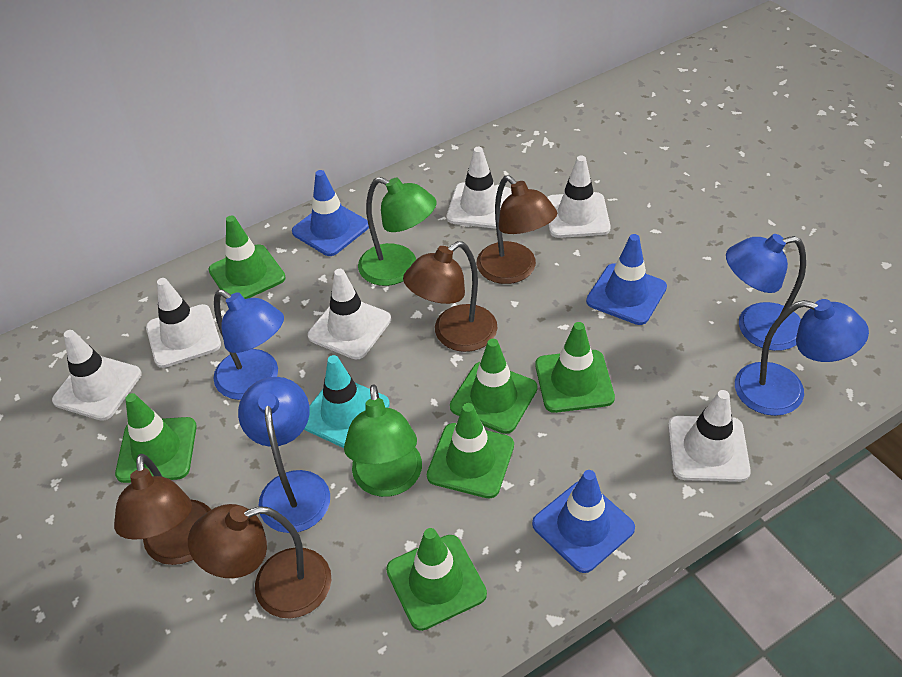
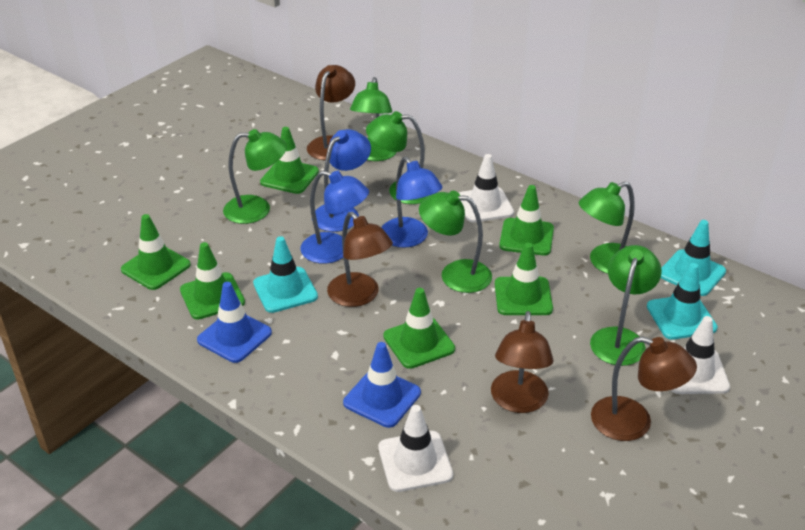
blue lamp: 4 -> 3
blue traffic cone: 3 -> 2
green lamp: 2 -> 6
turquoise traffic cone: 1 -> 3
white traffic cone: 6 -> 3

